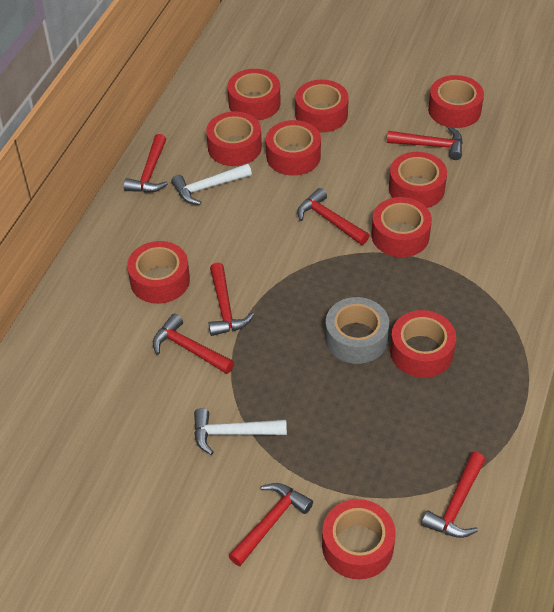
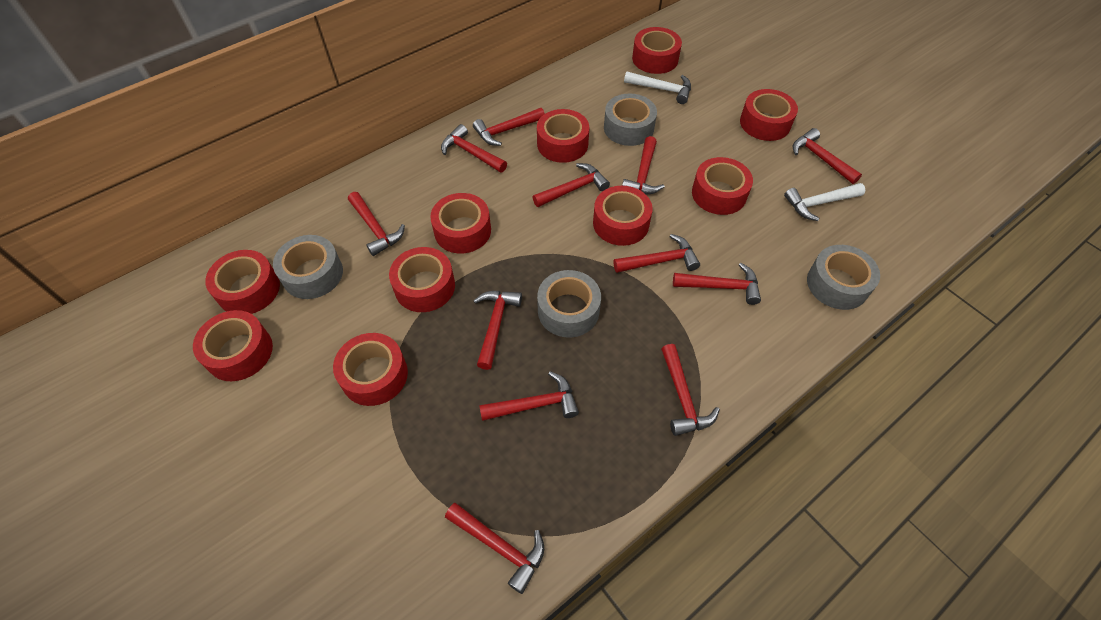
grey tape: 1 -> 4
red hammer: 7 -> 12

